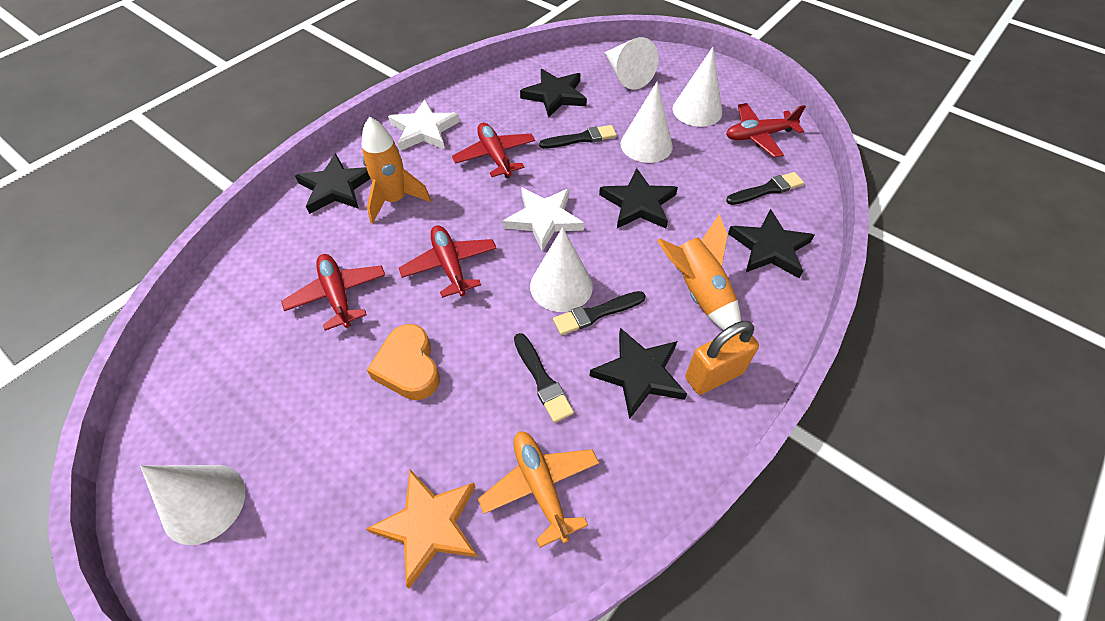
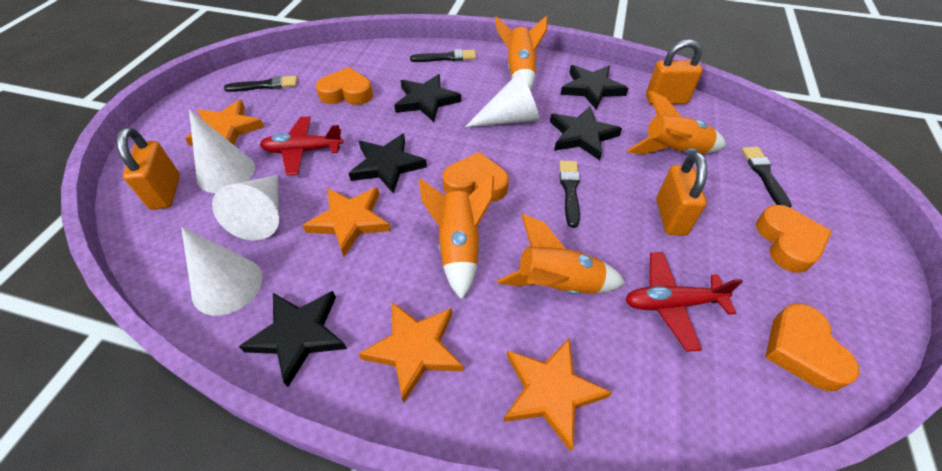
orange heart: 1 -> 4
orange padlock: 1 -> 3
orange plane: 1 -> 0
orange rocket: 2 -> 4
orange star: 1 -> 4
red plane: 4 -> 2
white cone: 5 -> 4
white star: 2 -> 0

